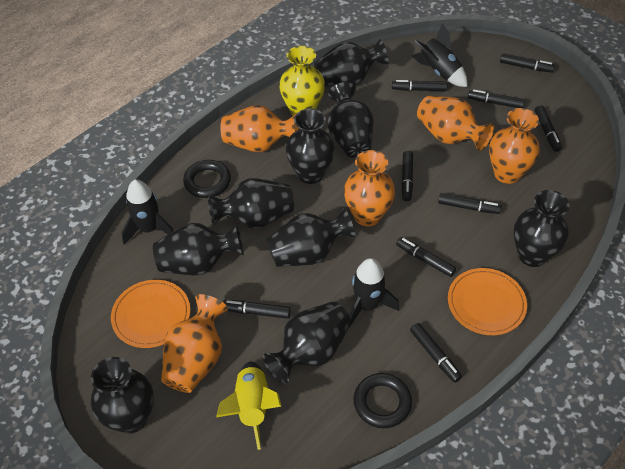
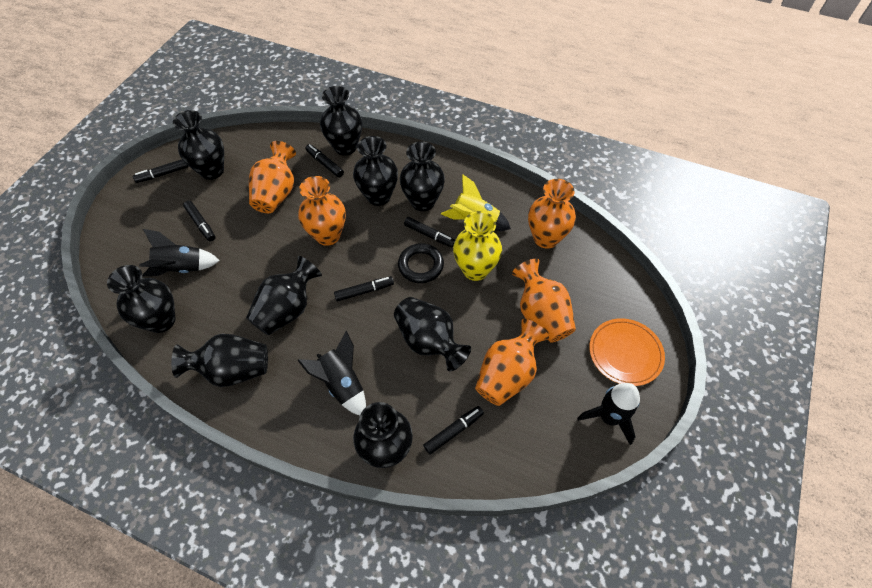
black marker: 9 -> 6
black ring: 2 -> 1
orange plate: 2 -> 1

